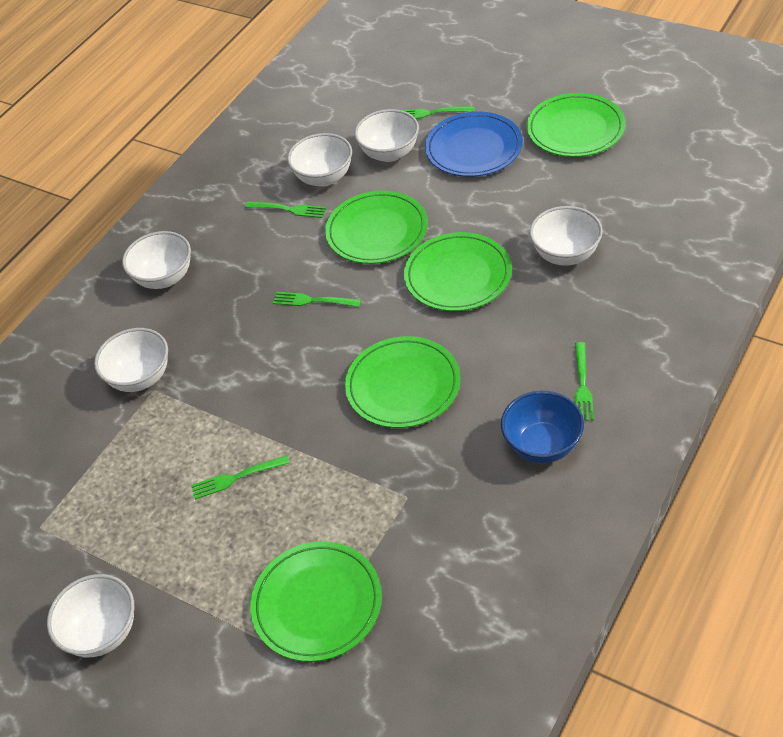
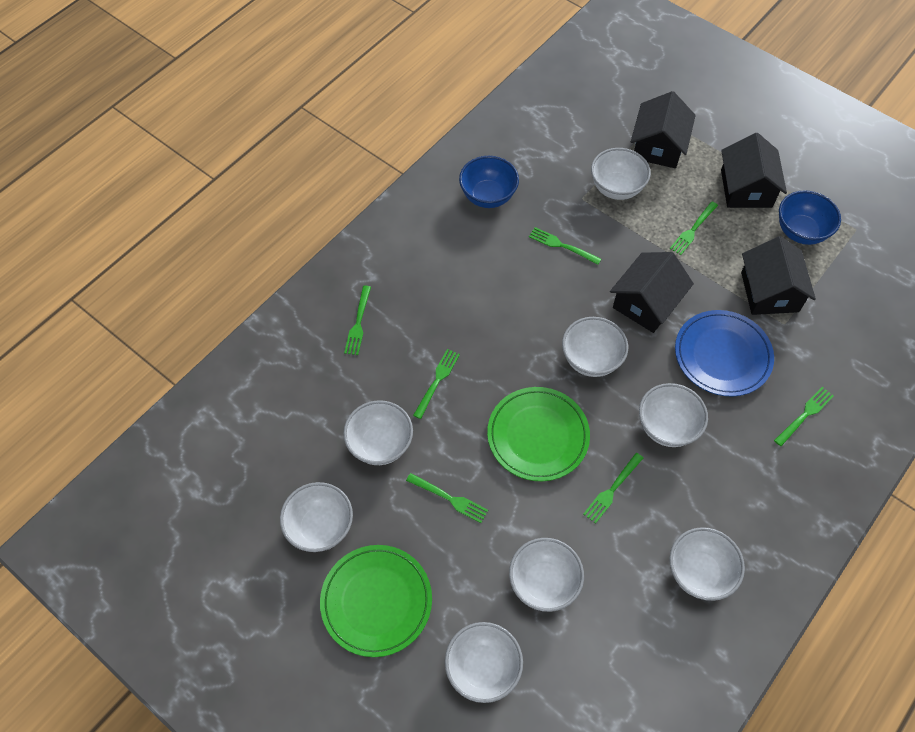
black house: 0 -> 4
blue bowl: 1 -> 2
green fork: 5 -> 7
green plate: 5 -> 2
white bowl: 6 -> 8

